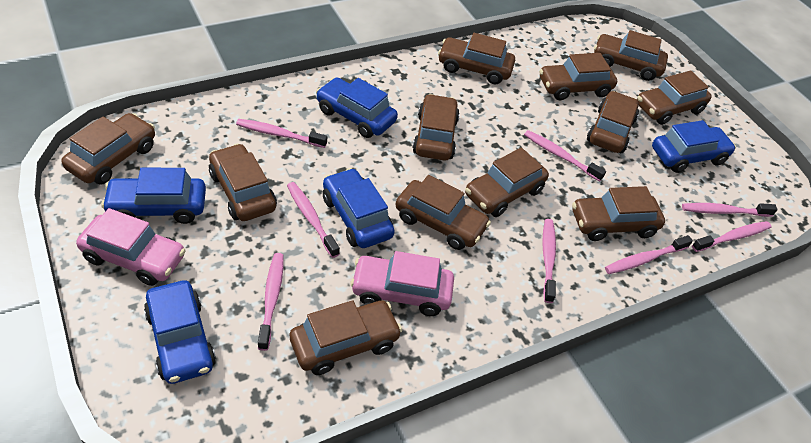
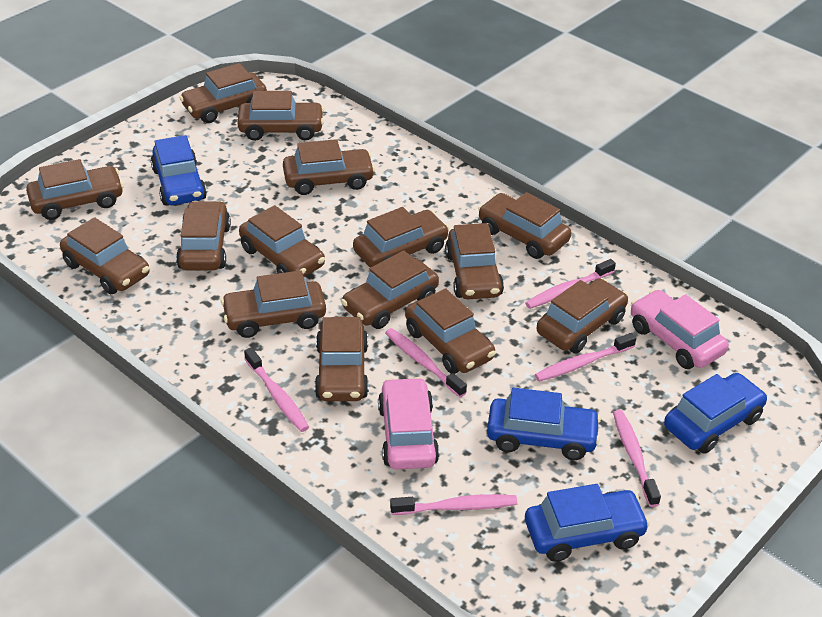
blue car: 5 -> 4
brown car: 12 -> 15
pink toothbrush: 8 -> 6

